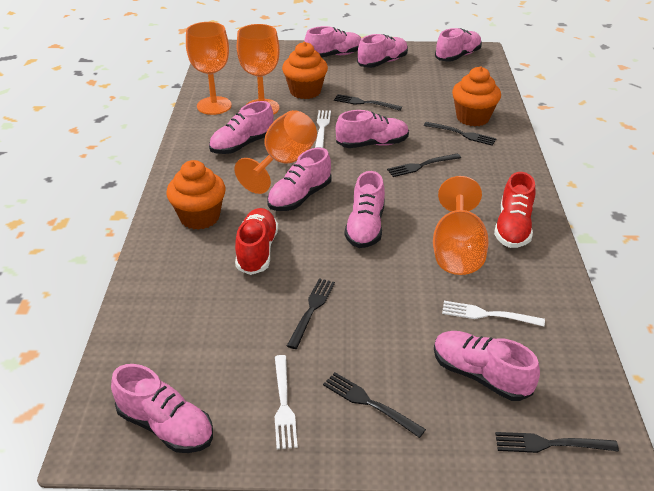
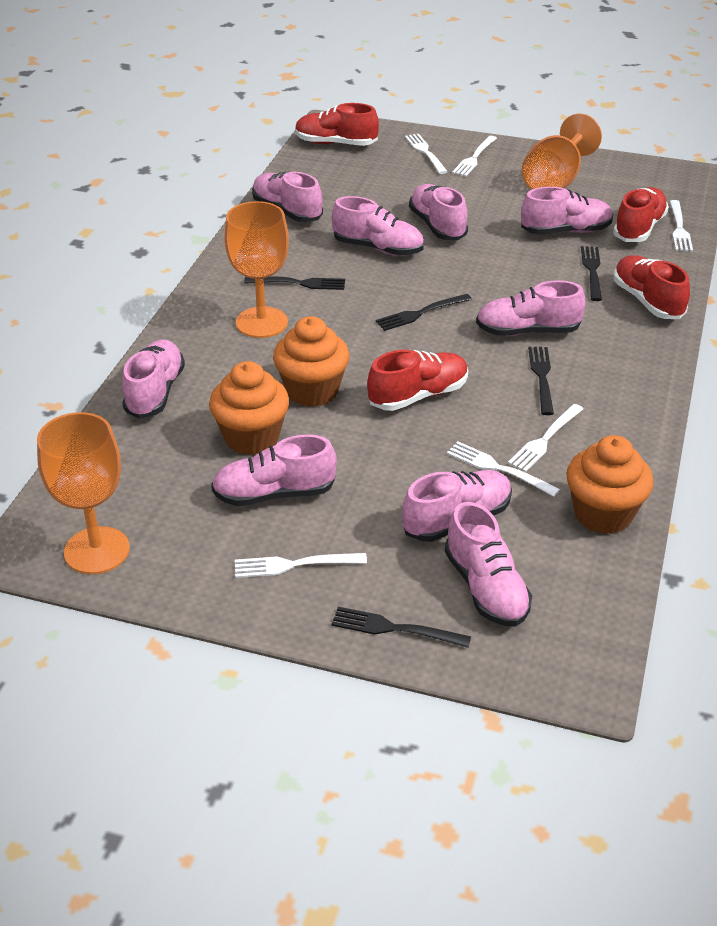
black fork: 6 -> 5
orange goblet: 4 -> 3
red shoe: 2 -> 4
white fork: 3 -> 6

